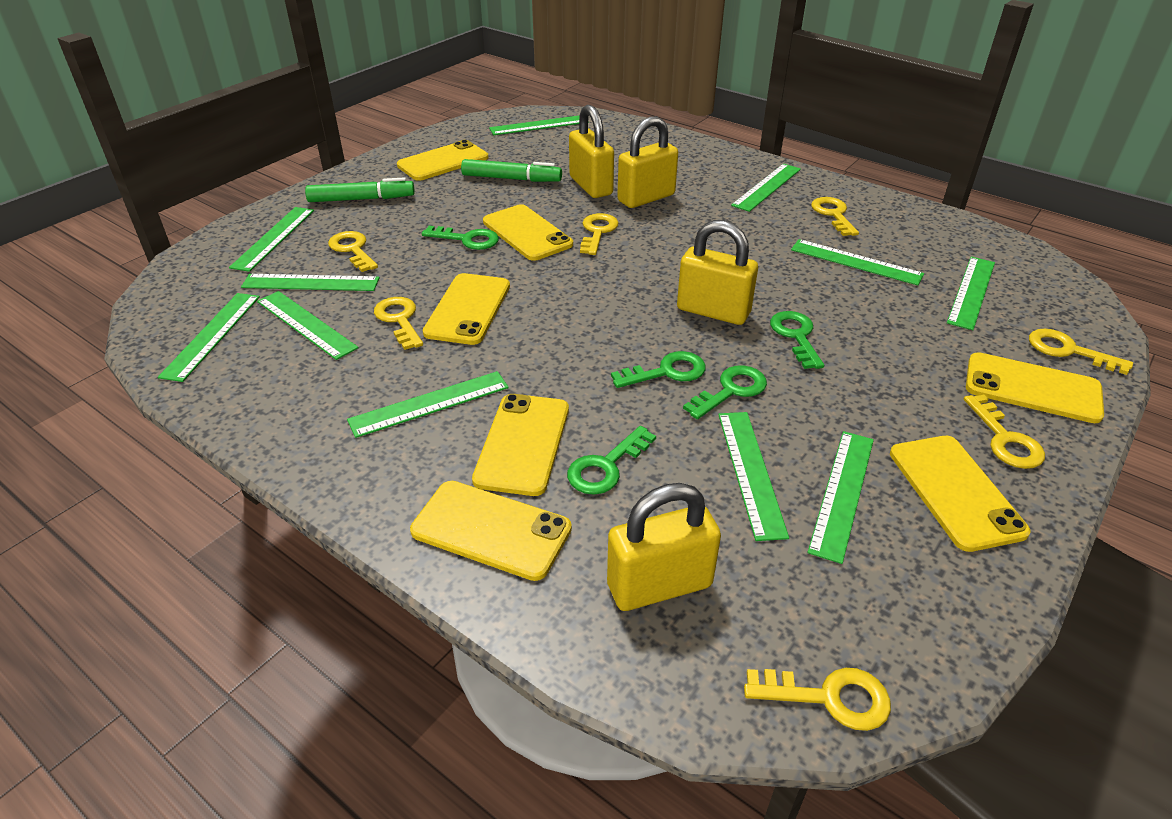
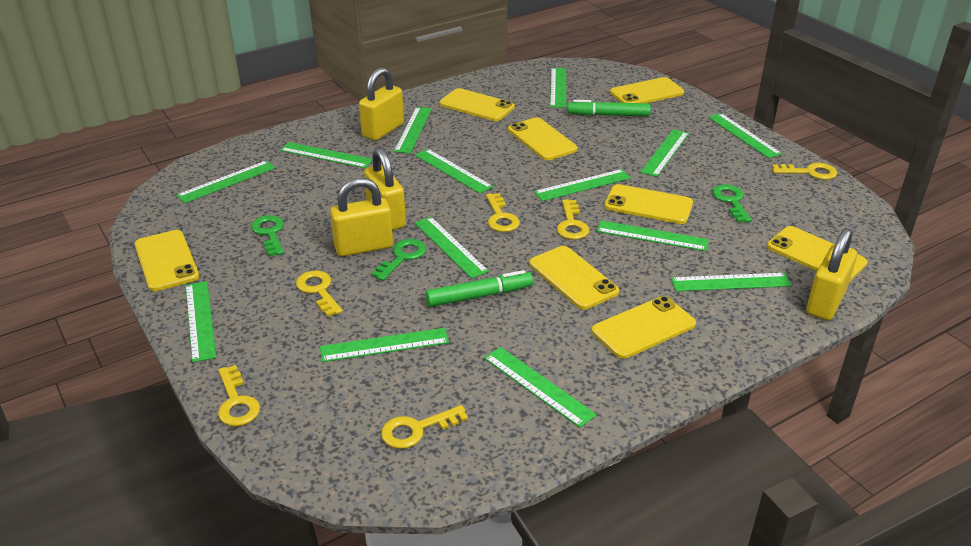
green key: 5 -> 3
green ruler: 11 -> 14
yellow key: 7 -> 6
yellow phone: 7 -> 8

